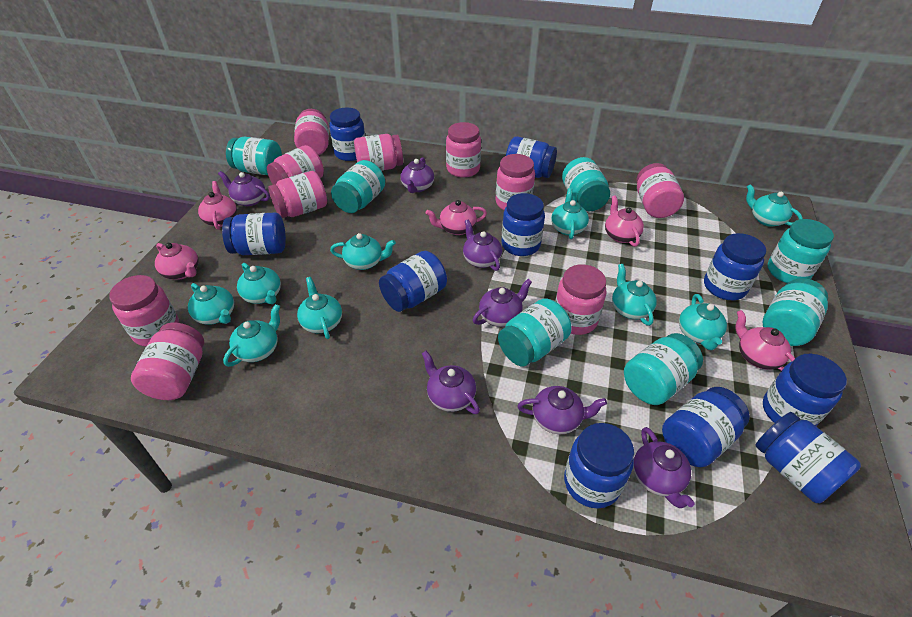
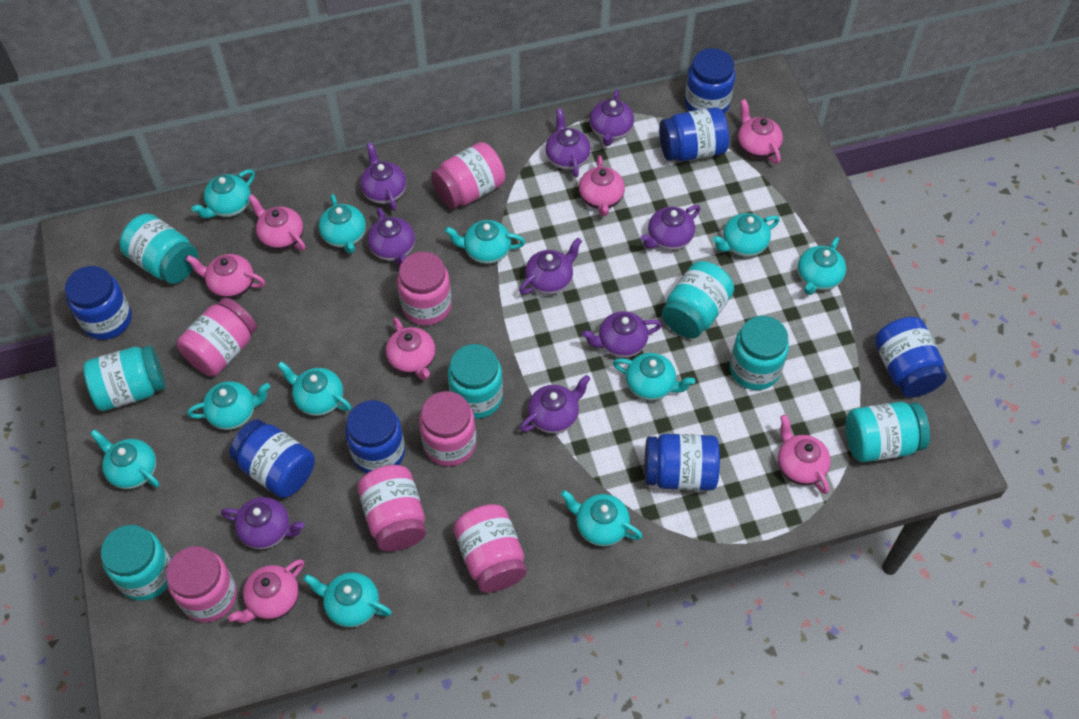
blue jar: 10 -> 7
pink jar: 10 -> 7
pink teapot: 5 -> 7
purple teapot: 7 -> 9
turquoise teapot: 9 -> 11

